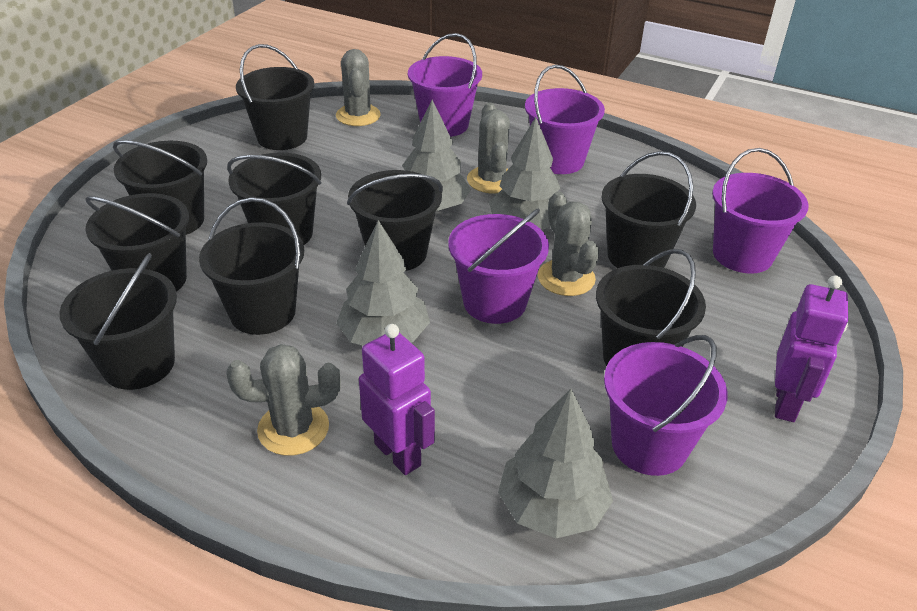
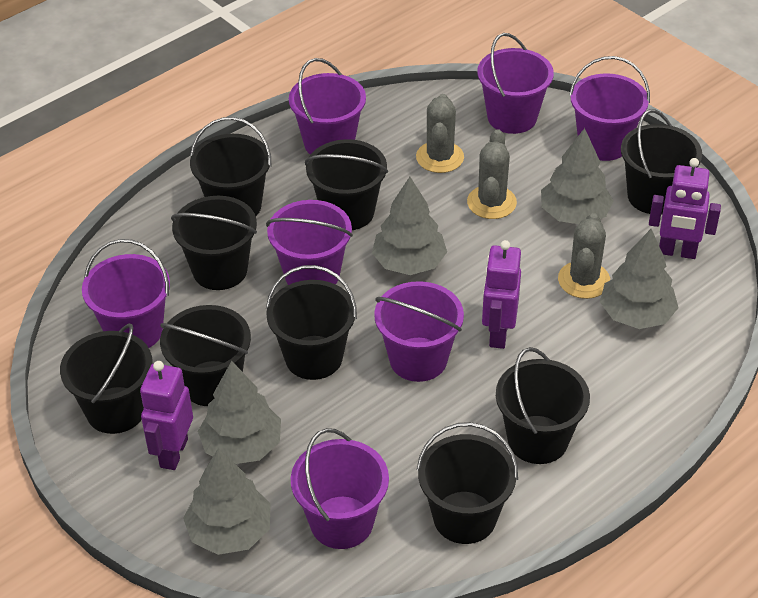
grey cactus: 4 -> 3
grey tree: 4 -> 5
purple bucket: 5 -> 7
purple robot: 2 -> 3

